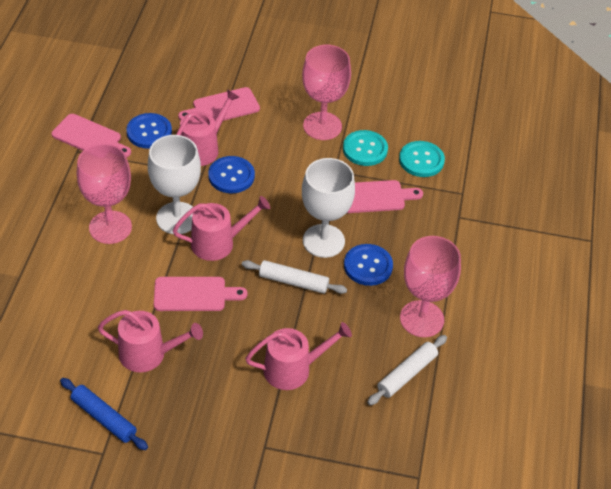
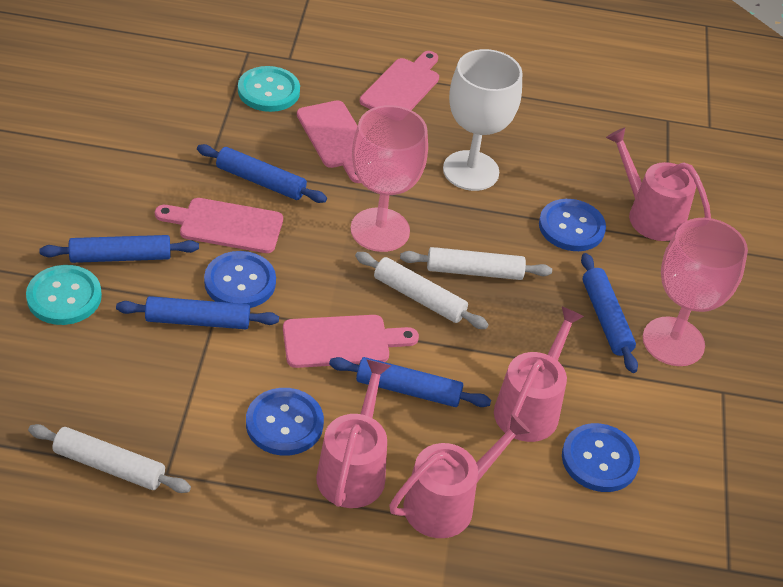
blue button: 3 -> 4
blue rolling pin: 1 -> 5
pink goblet: 3 -> 2
white goblet: 2 -> 1
white rolling pin: 2 -> 3

